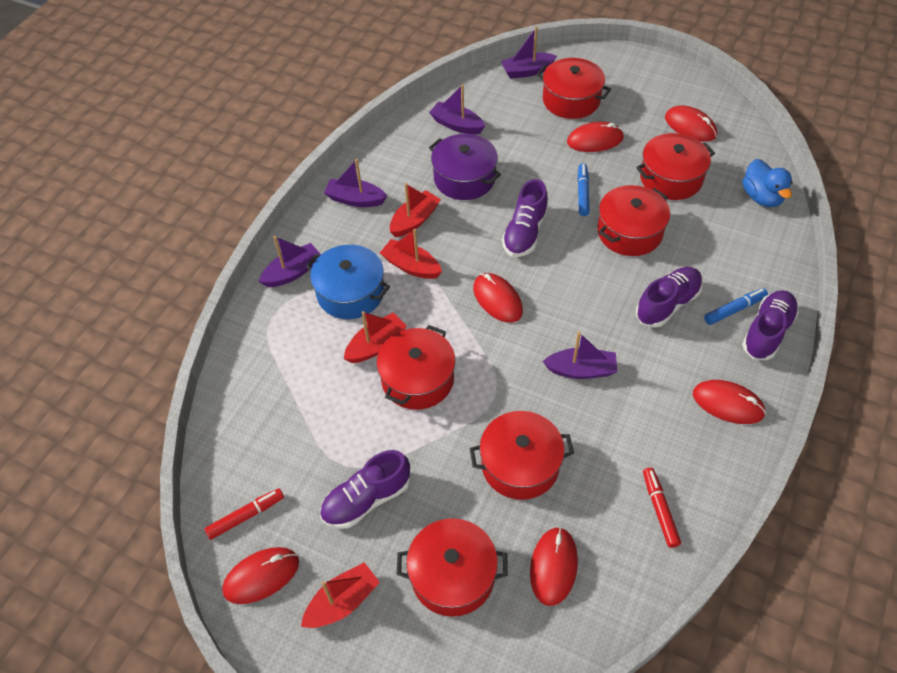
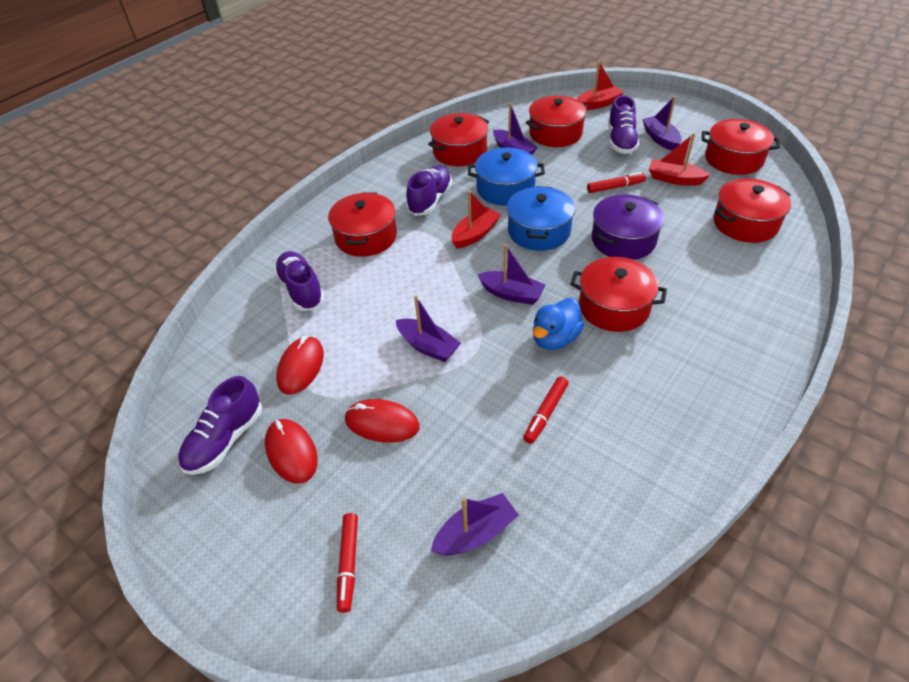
blue marker: 2 -> 0
blue pot: 1 -> 2
red boat: 4 -> 3
red marker: 2 -> 3
red mouse: 6 -> 3

